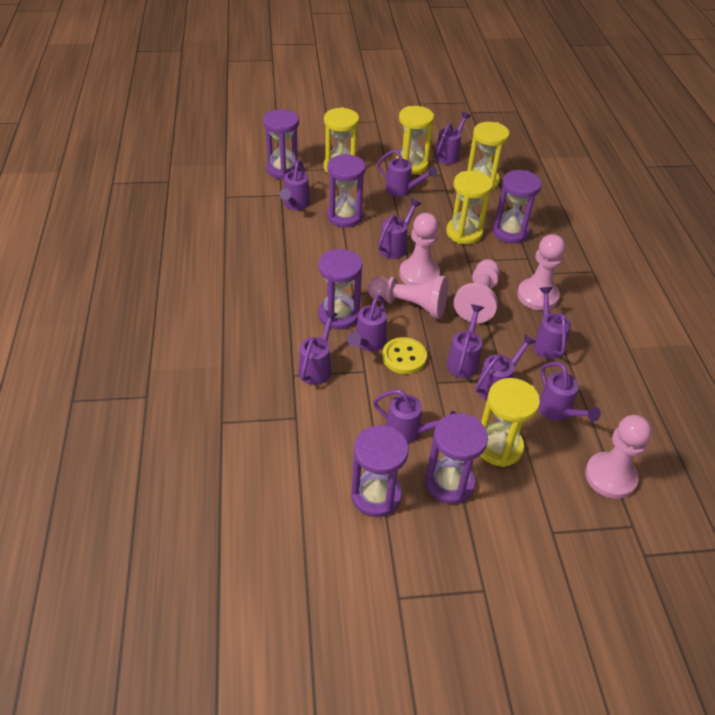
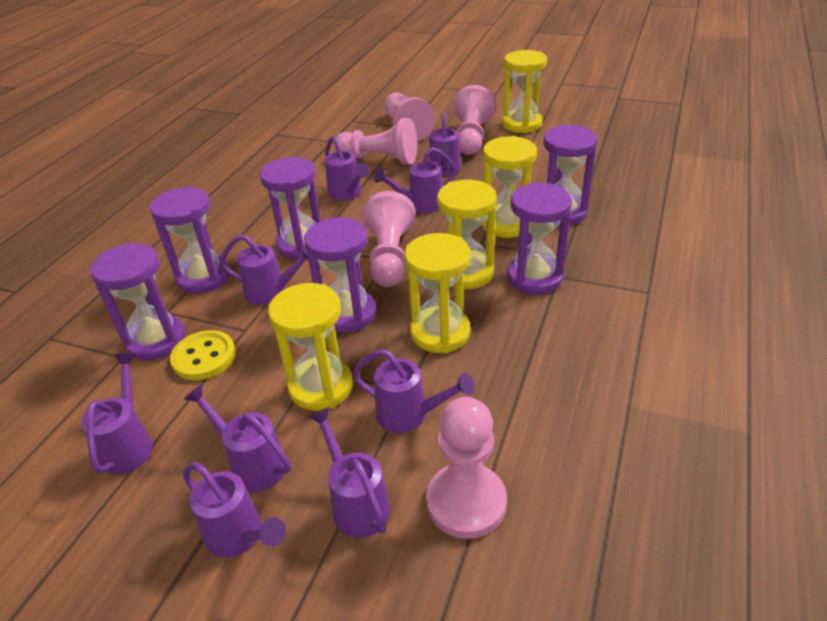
purple watering can: 11 -> 9

